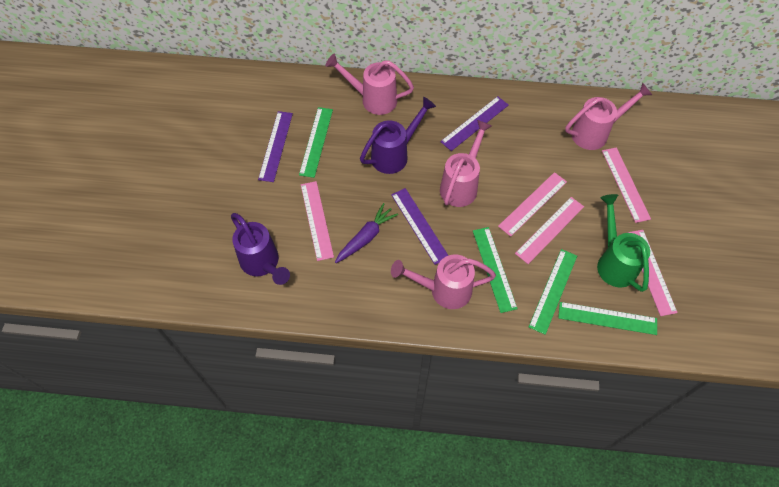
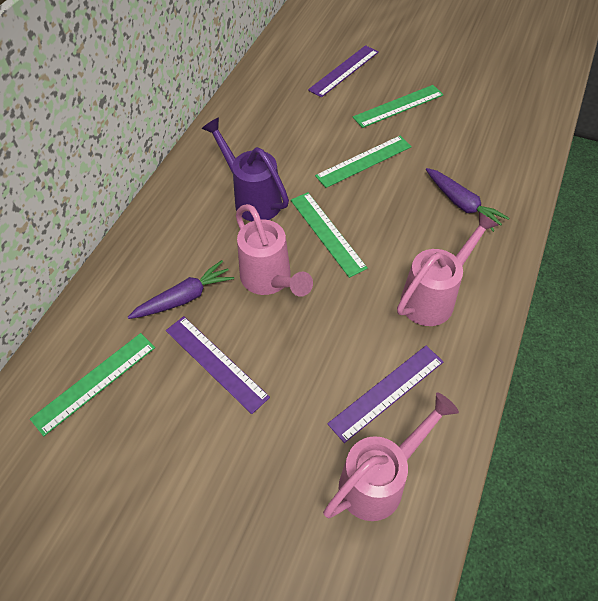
green watering can: 1 -> 0
pink ruler: 5 -> 0
pink watering can: 4 -> 3
purple carrot: 1 -> 2
purple watering can: 2 -> 1

